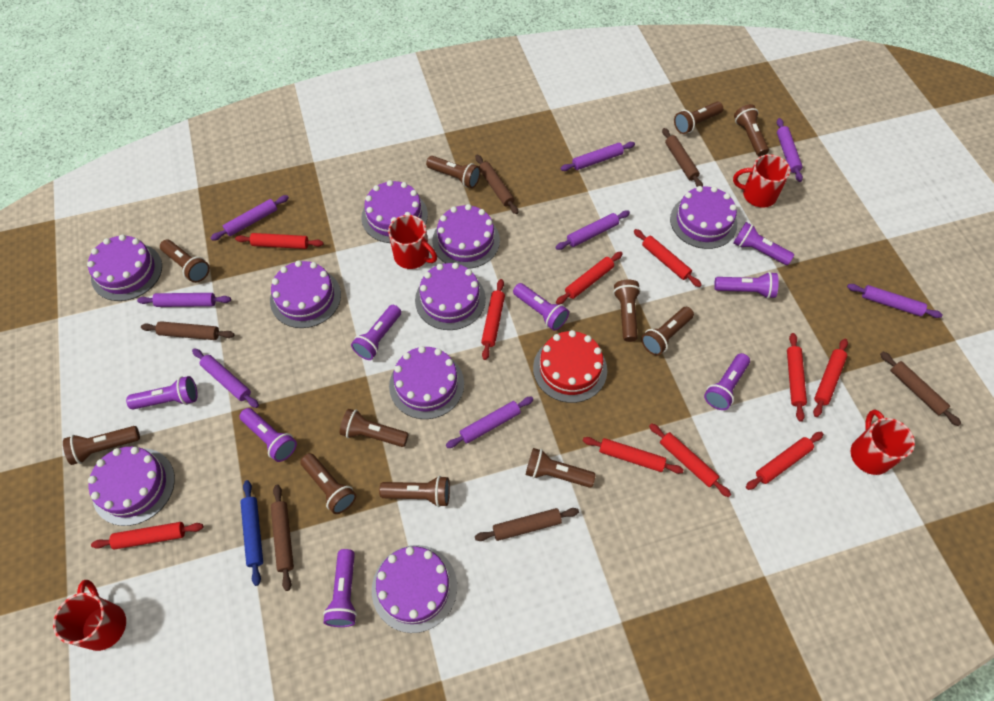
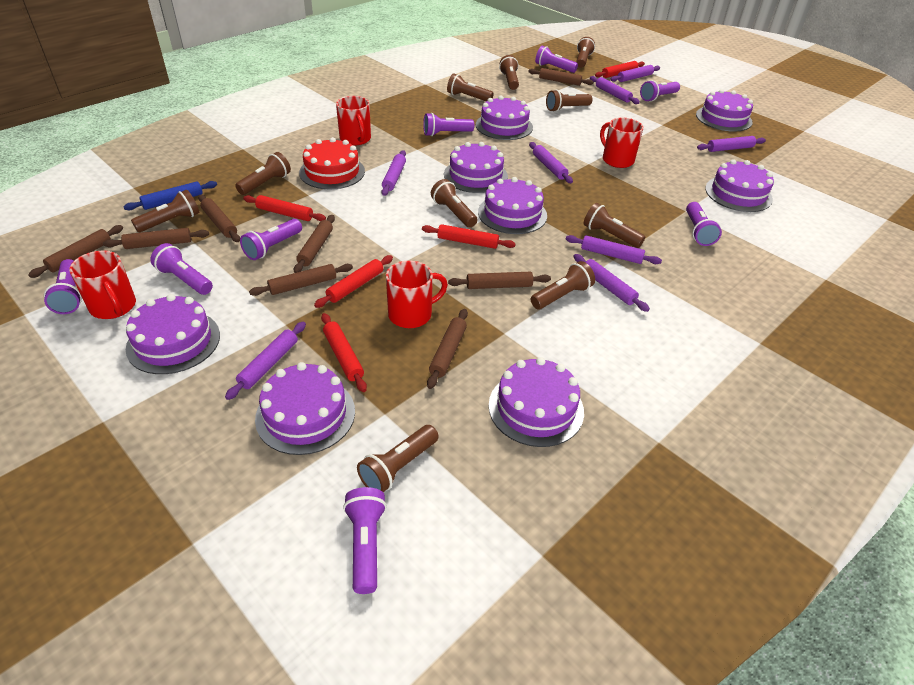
brown flashlight: 11 -> 10
brown rolling pin: 6 -> 8
purple cake: 9 -> 8
red rolling pin: 10 -> 5

